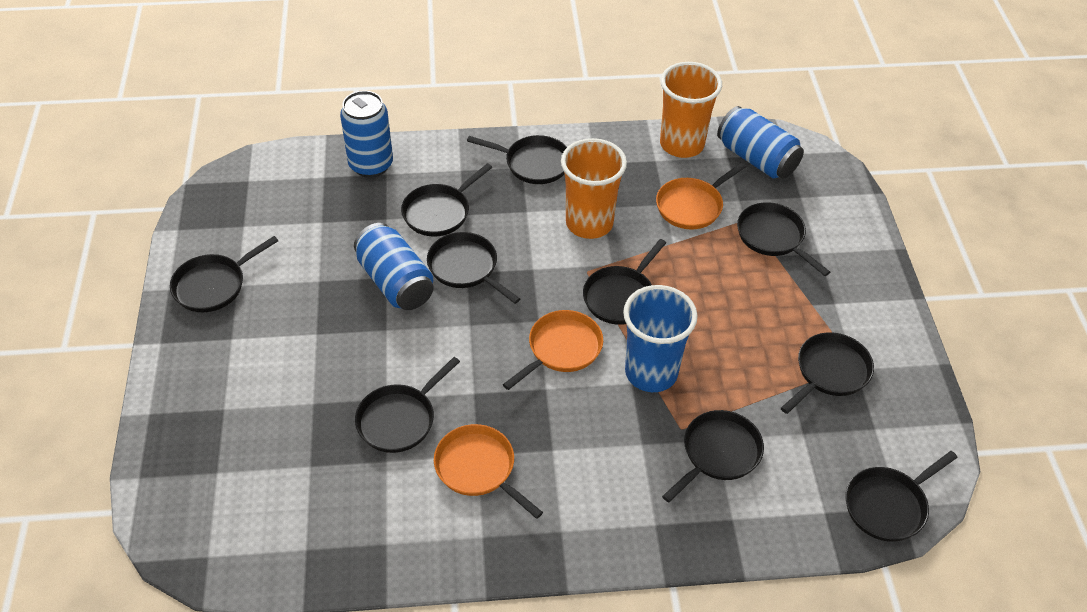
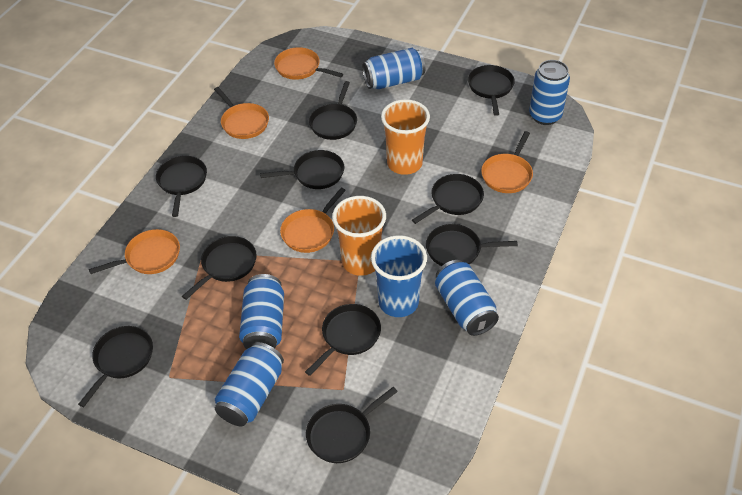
blue can: 3 -> 5
orange pan: 3 -> 5

